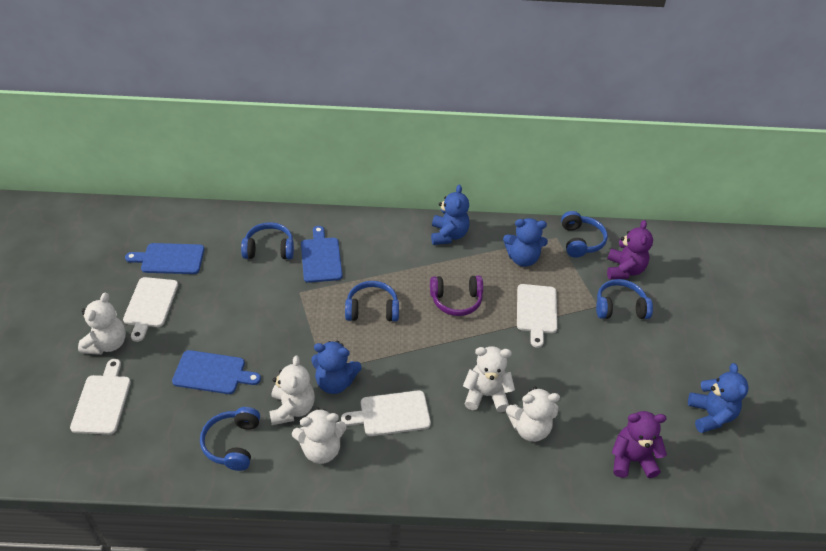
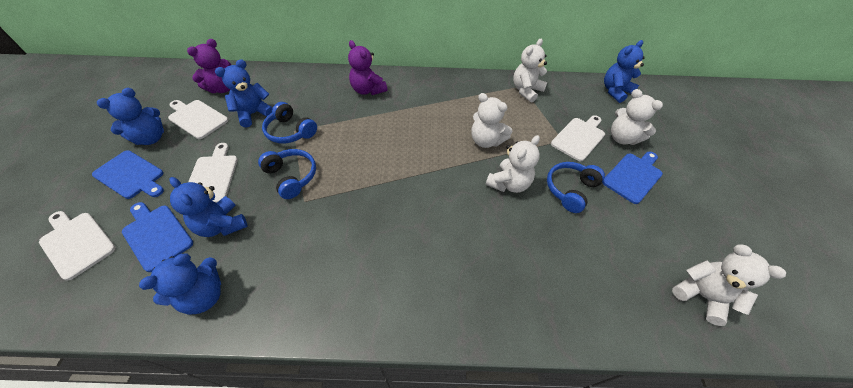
blue headphones: 5 -> 3
blue teddy bear: 4 -> 5
purple headphones: 1 -> 0

